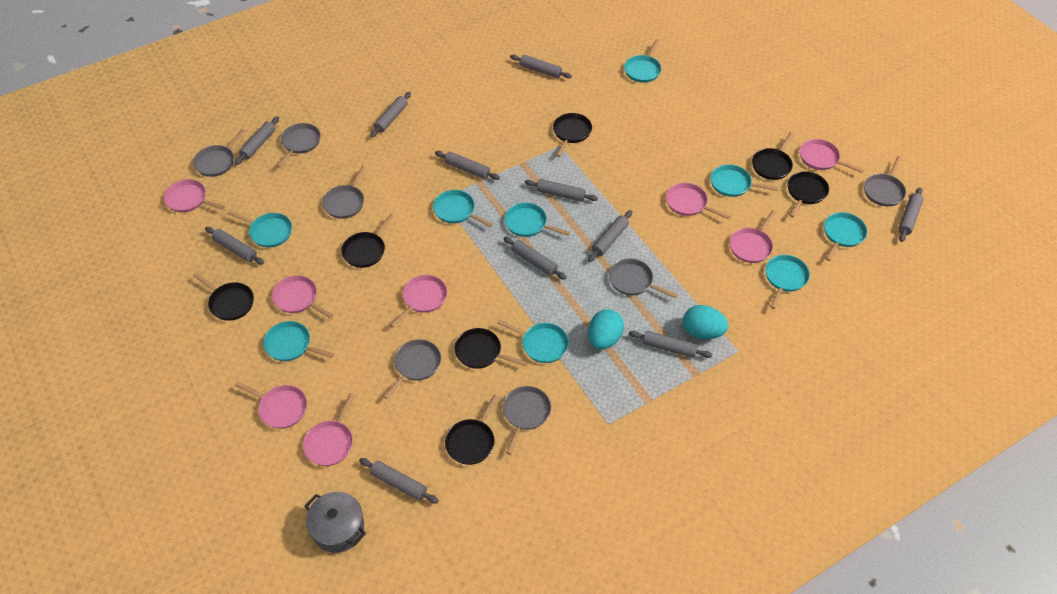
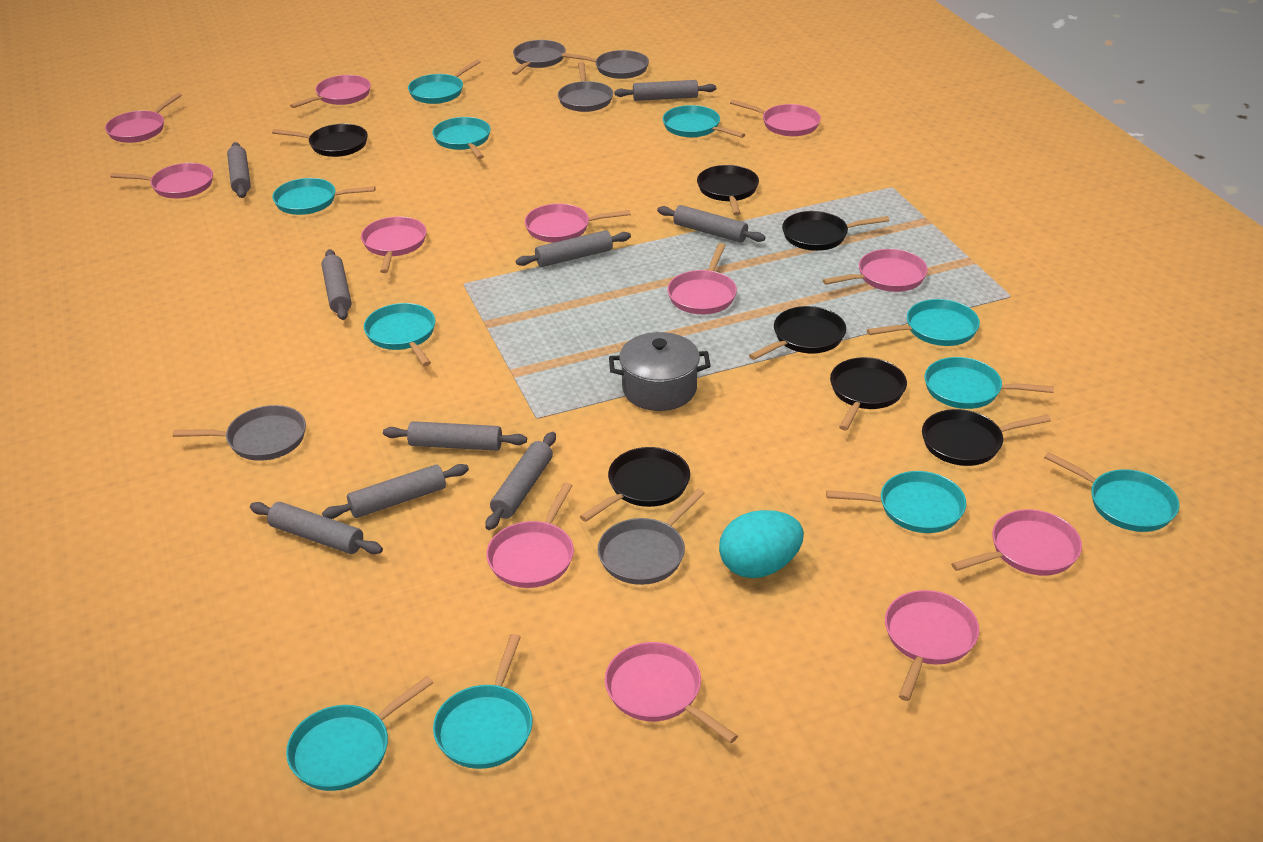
grey pan: 7 -> 5
grey rolling pin: 11 -> 9
pink pan: 8 -> 12
turquoise egg: 2 -> 1
turquoise pan: 9 -> 11

